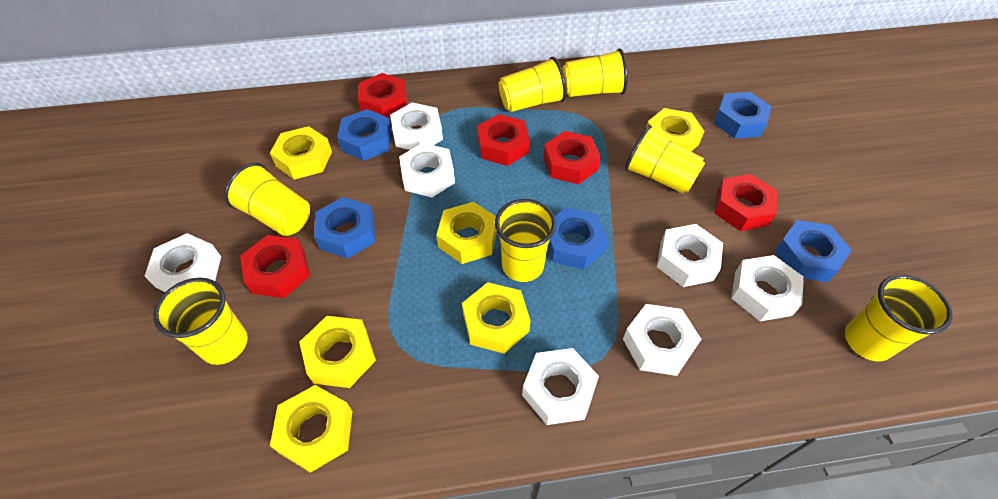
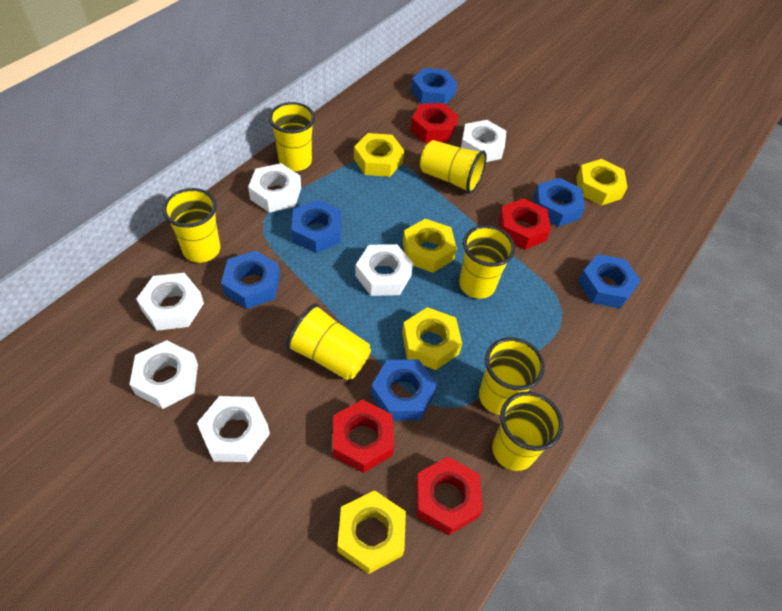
blue nut: 5 -> 6
red nut: 5 -> 4
white nut: 7 -> 6
yellow nut: 6 -> 5

